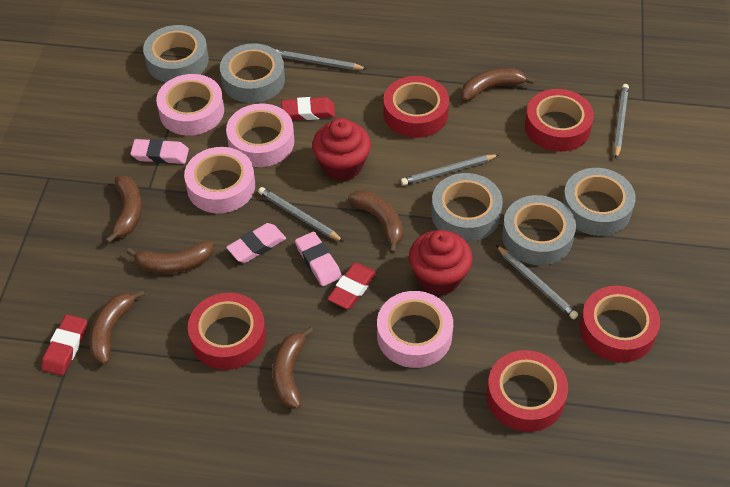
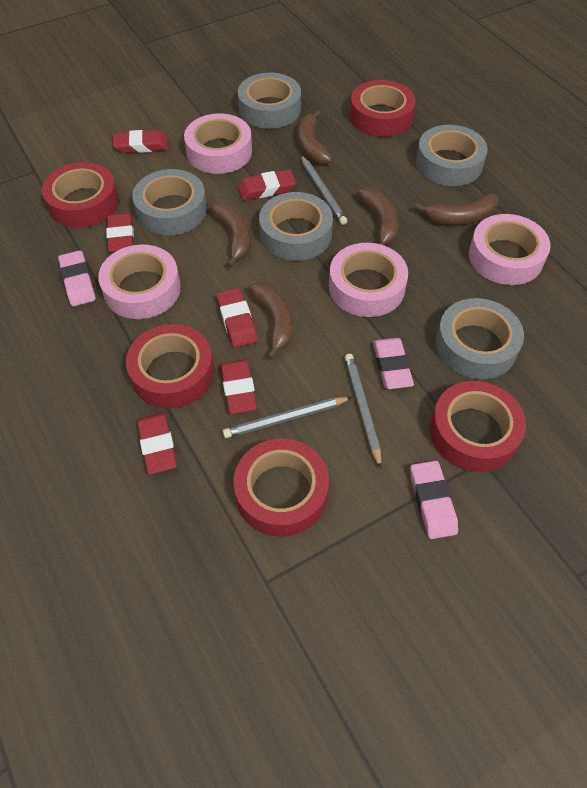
brown banana: 6 -> 5
grey pencil: 5 -> 3
red cupcake: 2 -> 0
red eraser: 3 -> 6

